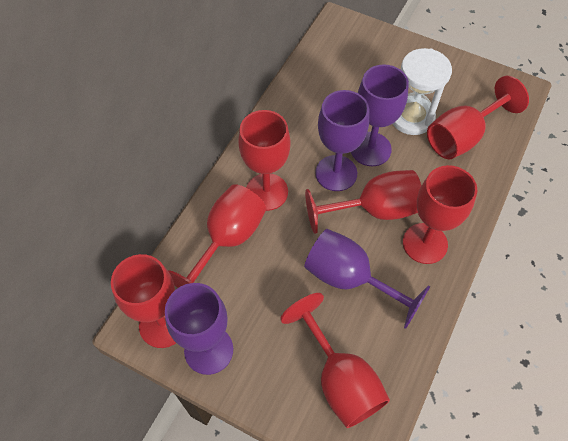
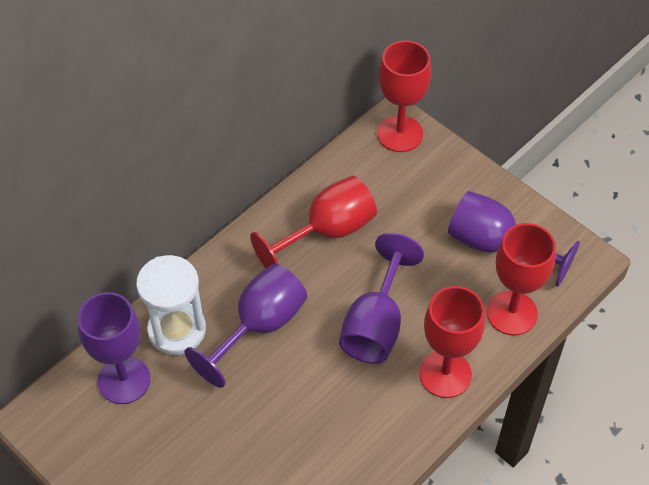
red goblet: 7 -> 4

